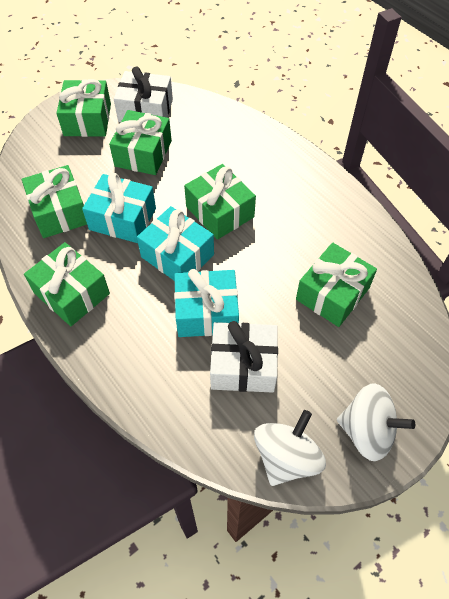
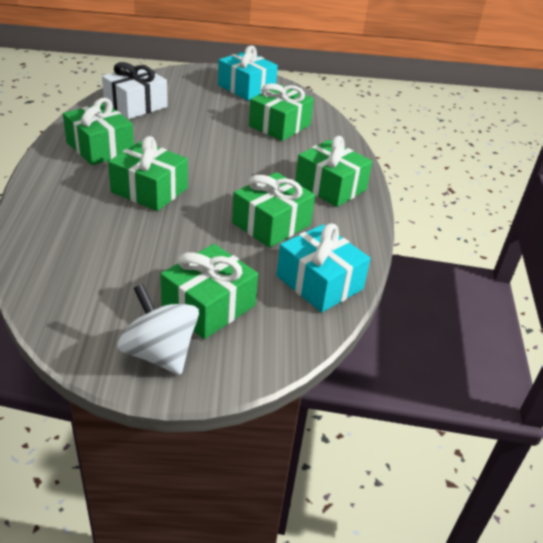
turquoise gift: 3 -> 2
white gift: 2 -> 1
white spinning top: 2 -> 1

